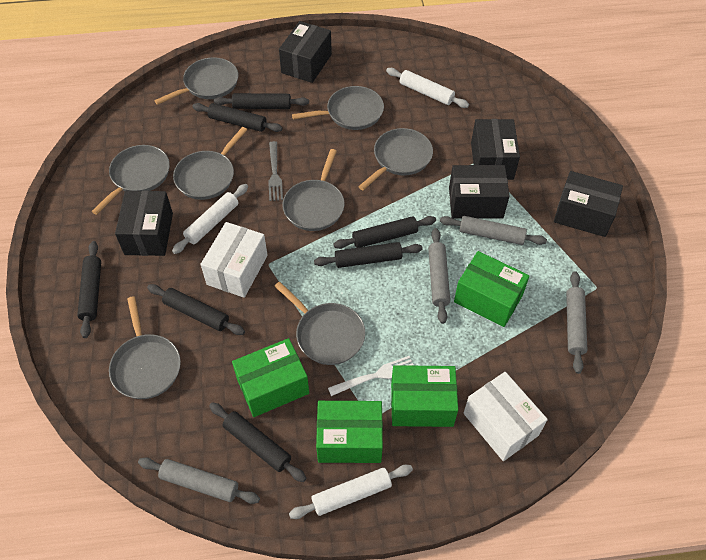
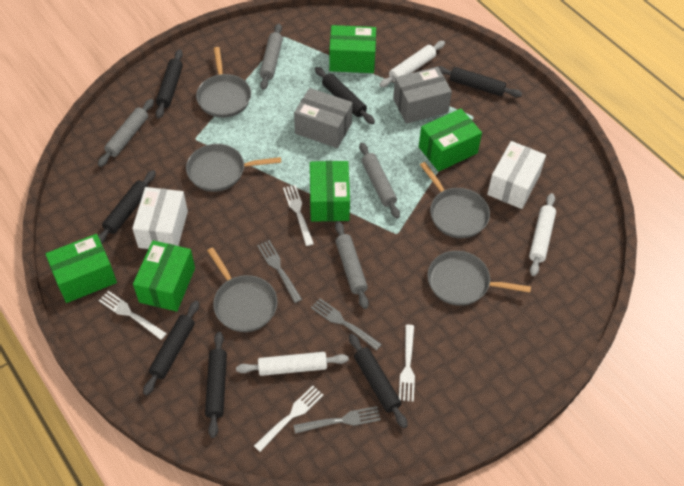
black box: 5 -> 0
green box: 4 -> 5
grey box: 0 -> 2
grey fork: 1 -> 3
grey pan: 8 -> 5
white fork: 1 -> 4

